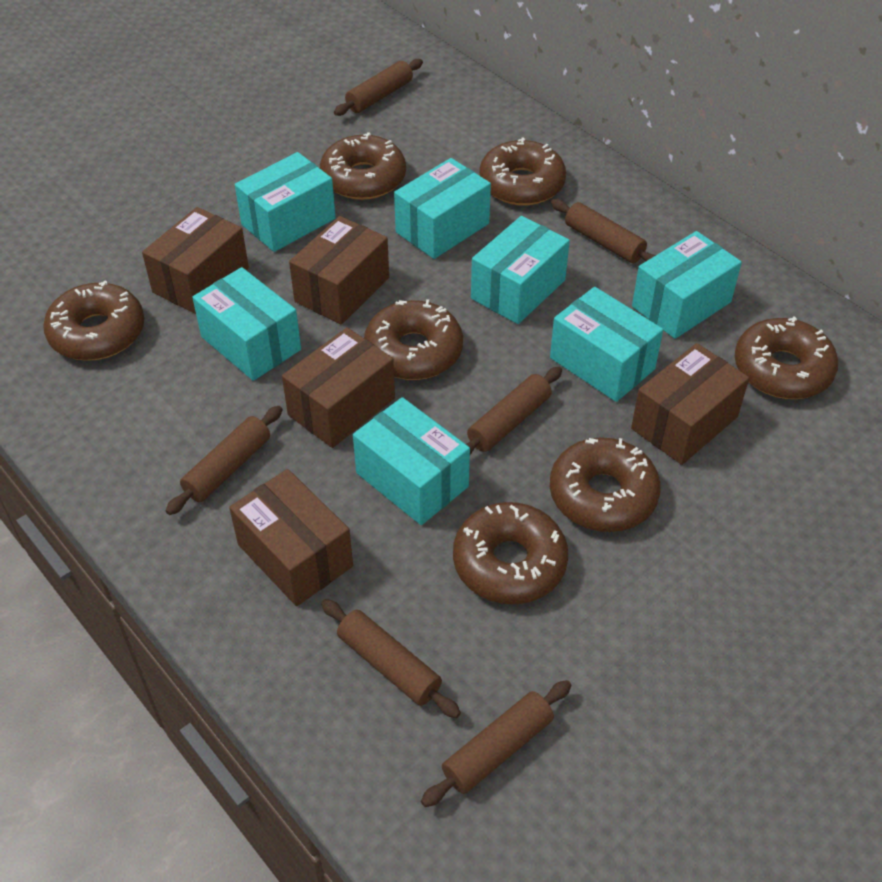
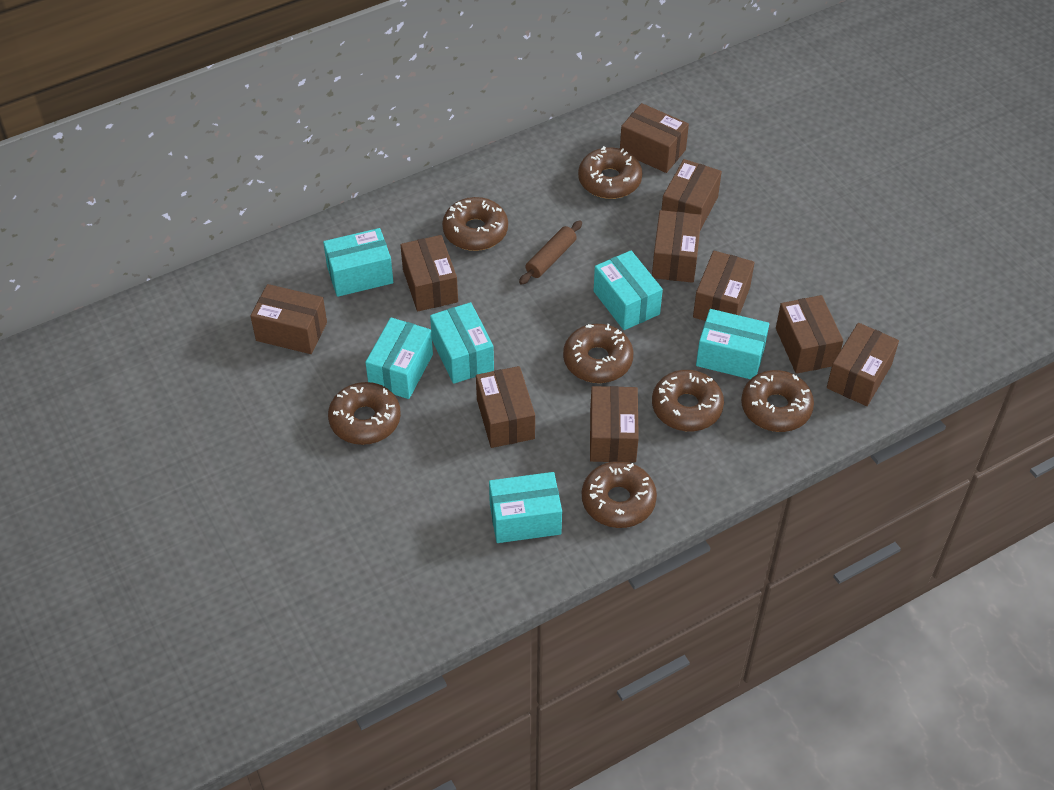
brown box: 5 -> 10
brown rolling pin: 6 -> 1
turquoise box: 7 -> 6

